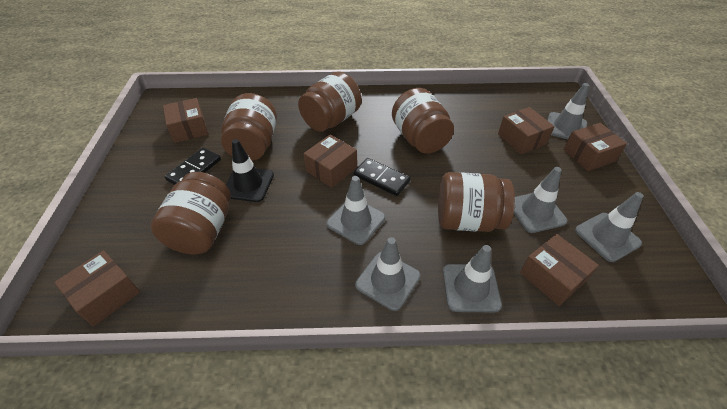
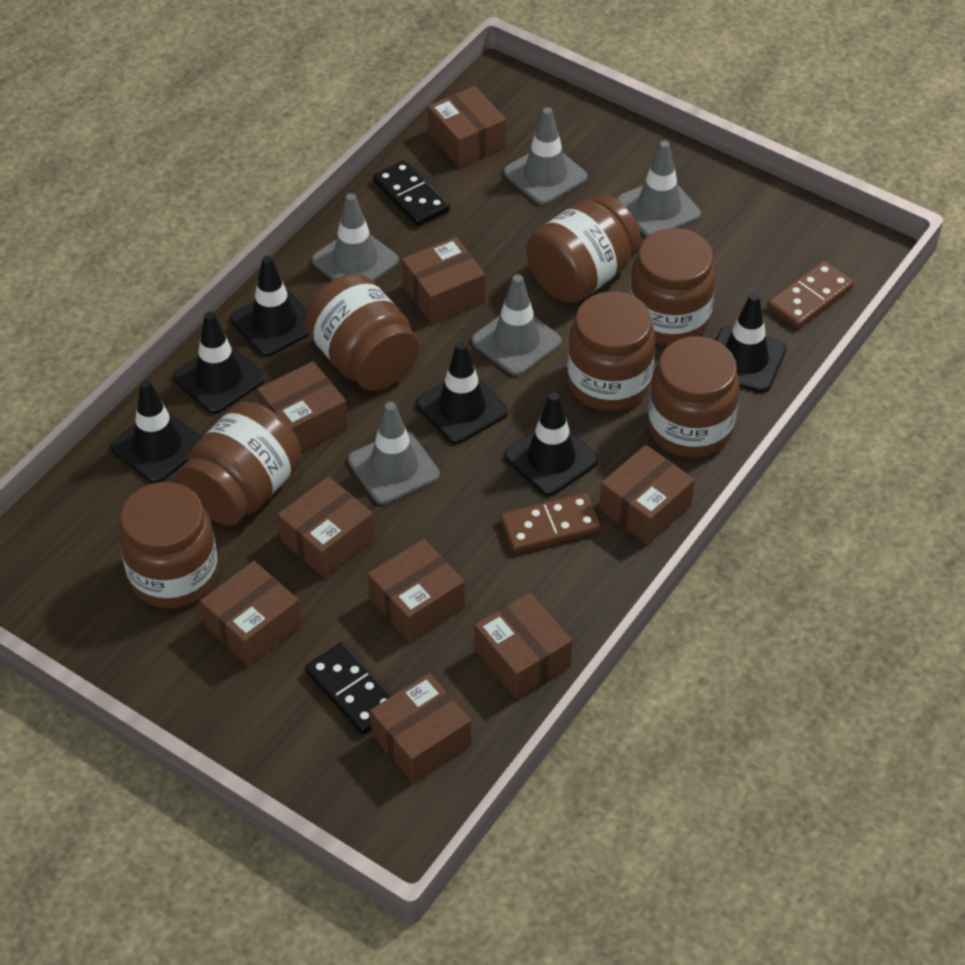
black traffic cone: 1 -> 6
brown box: 6 -> 9
brown domino: 0 -> 2
brown jar: 5 -> 7
grey traffic cone: 6 -> 5

